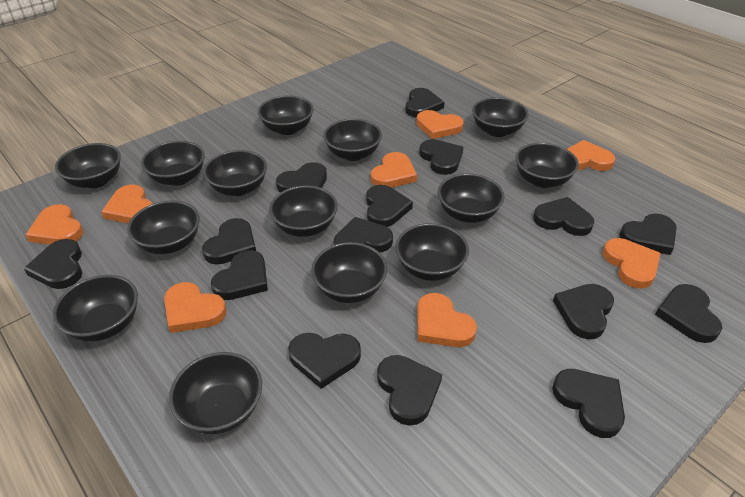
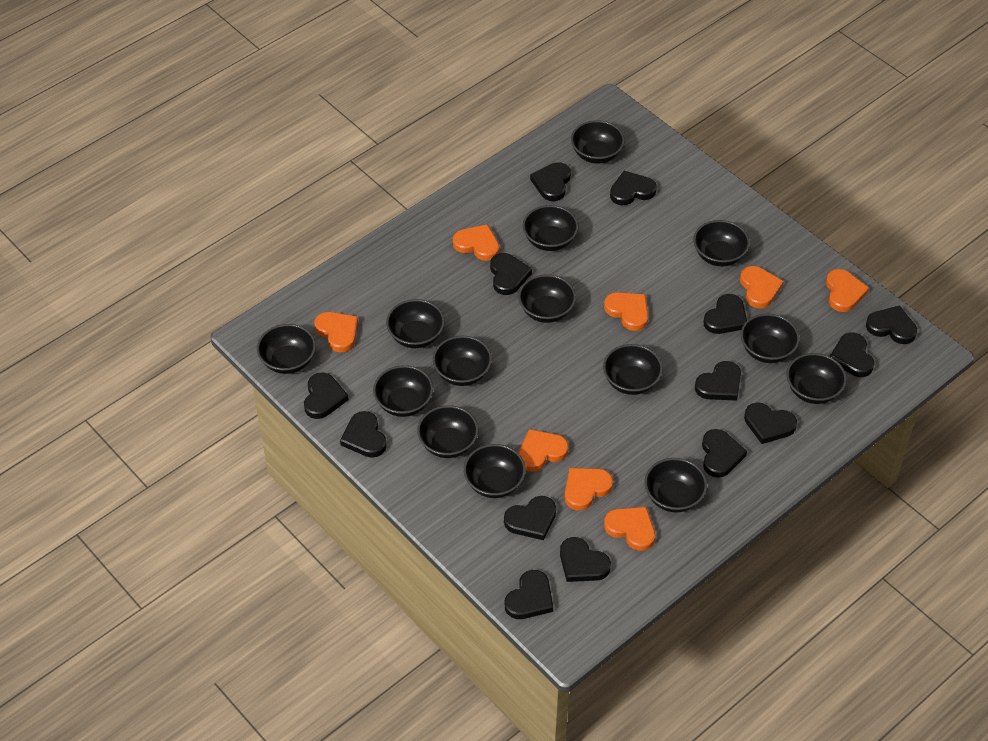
black heart: 15 -> 14

